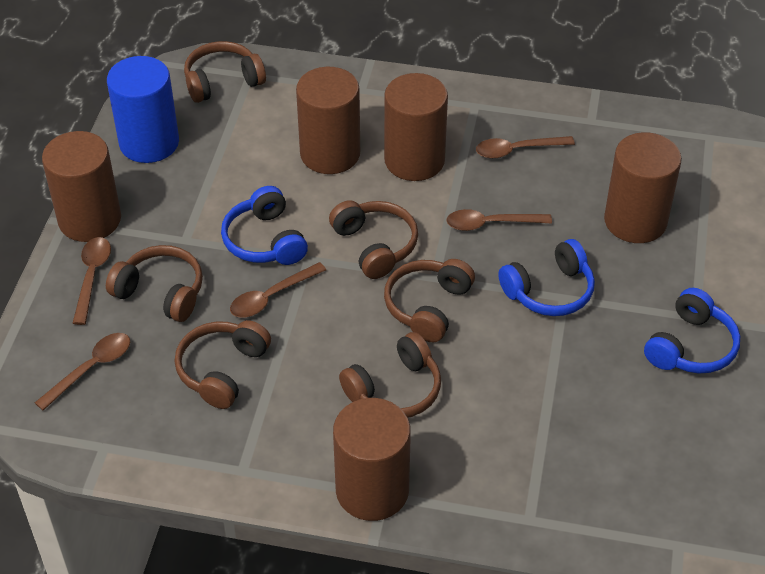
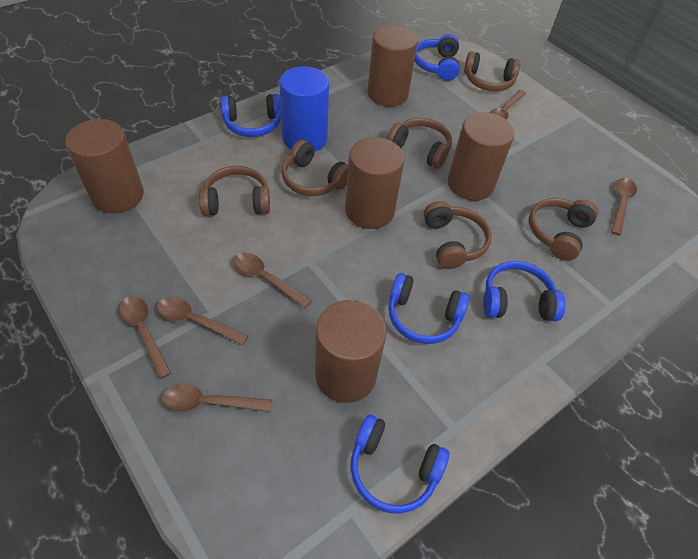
blue headphones: 3 -> 5
brown spoon: 5 -> 6

